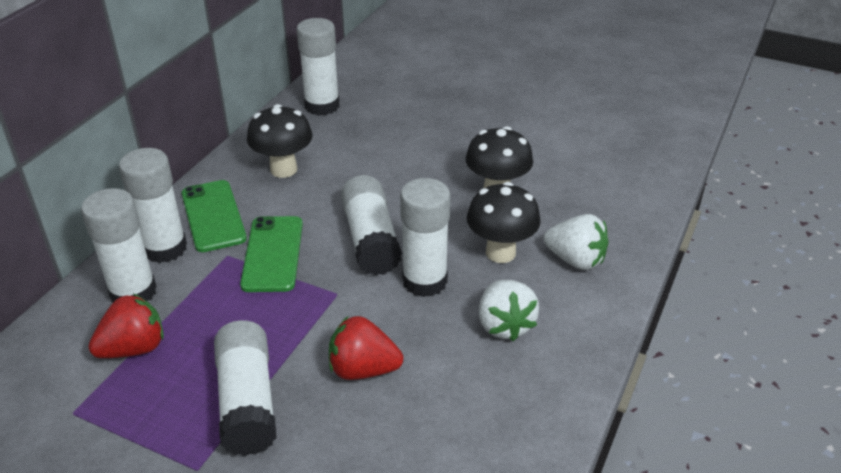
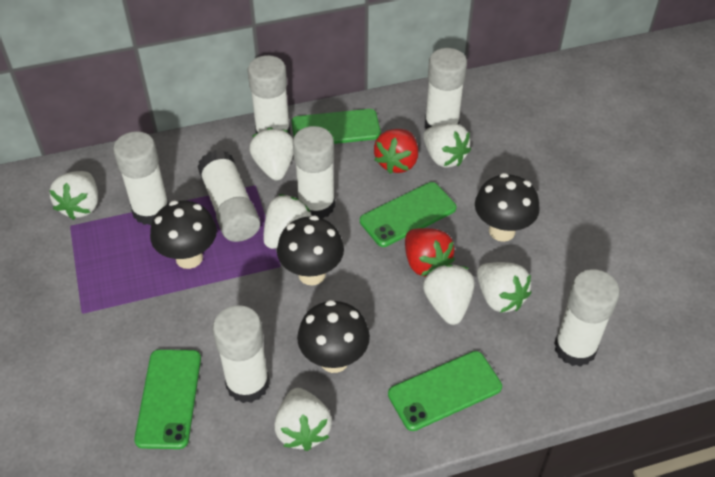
black mushroom: 3 -> 4
green phone: 2 -> 4
white glue stick: 6 -> 7
white strawberry: 2 -> 7

